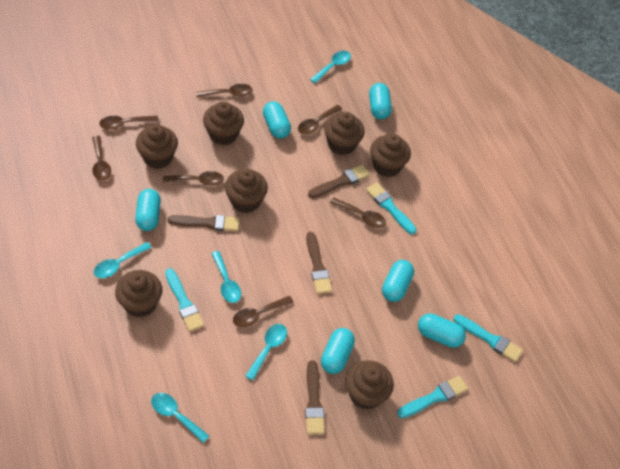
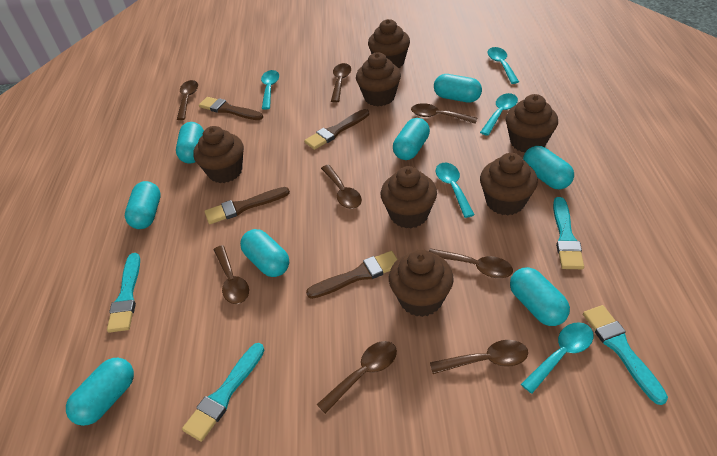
brown spoon: 7 -> 8
turquoise capsule: 6 -> 8

